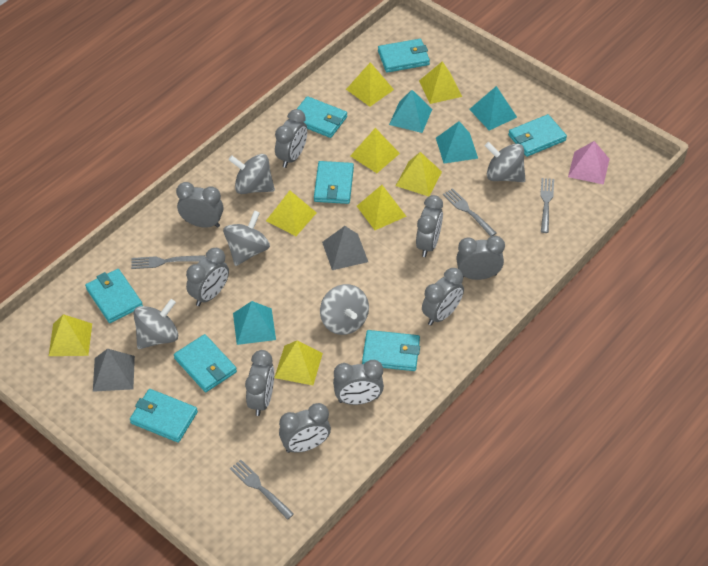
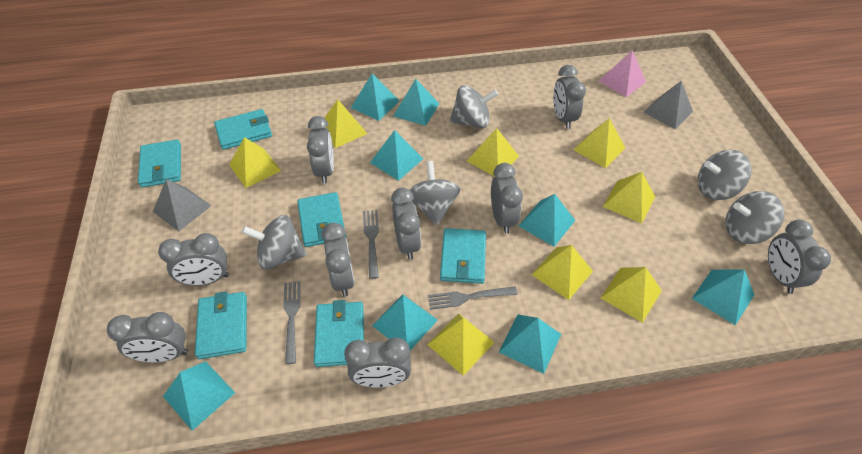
grey fork: 4 -> 3
turquoise pyramid: 4 -> 8
turquoise wallet: 8 -> 6

